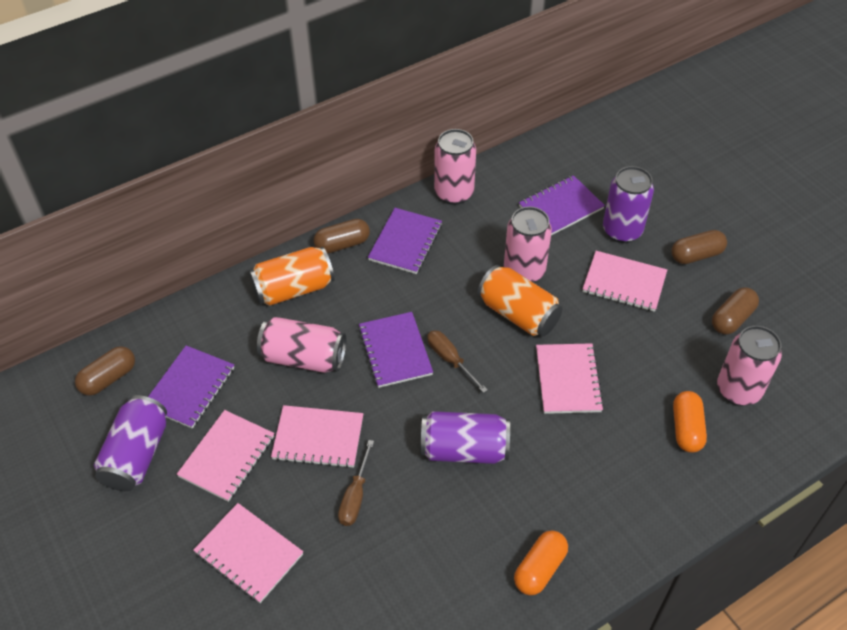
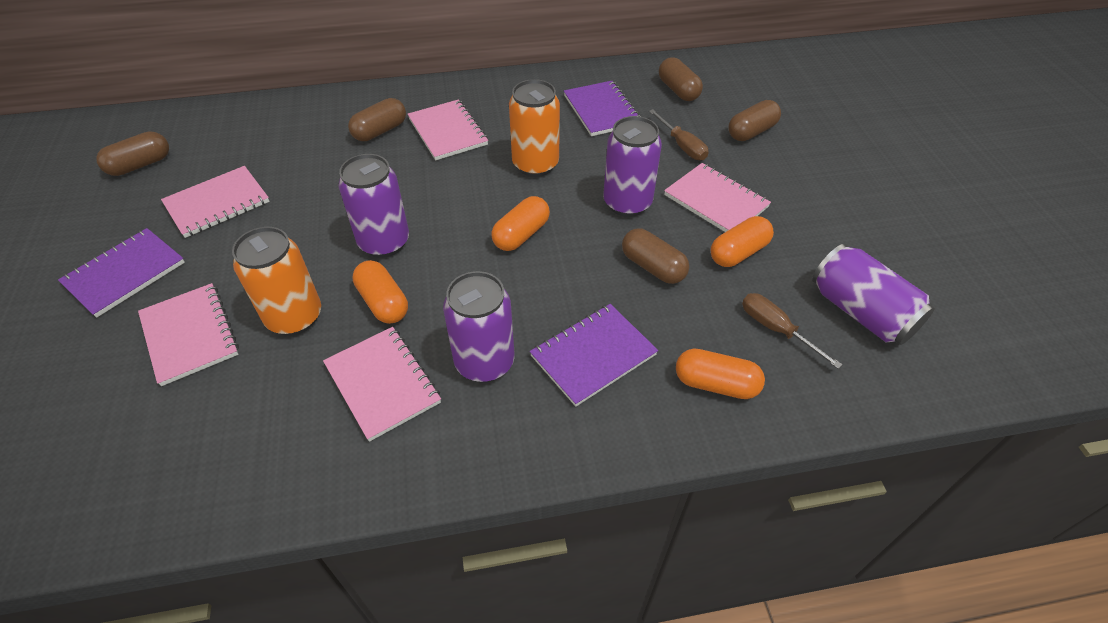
brown capsule: 4 -> 5
orange capsule: 2 -> 4
pink can: 4 -> 0
purple can: 3 -> 4
purple notebook: 4 -> 3

